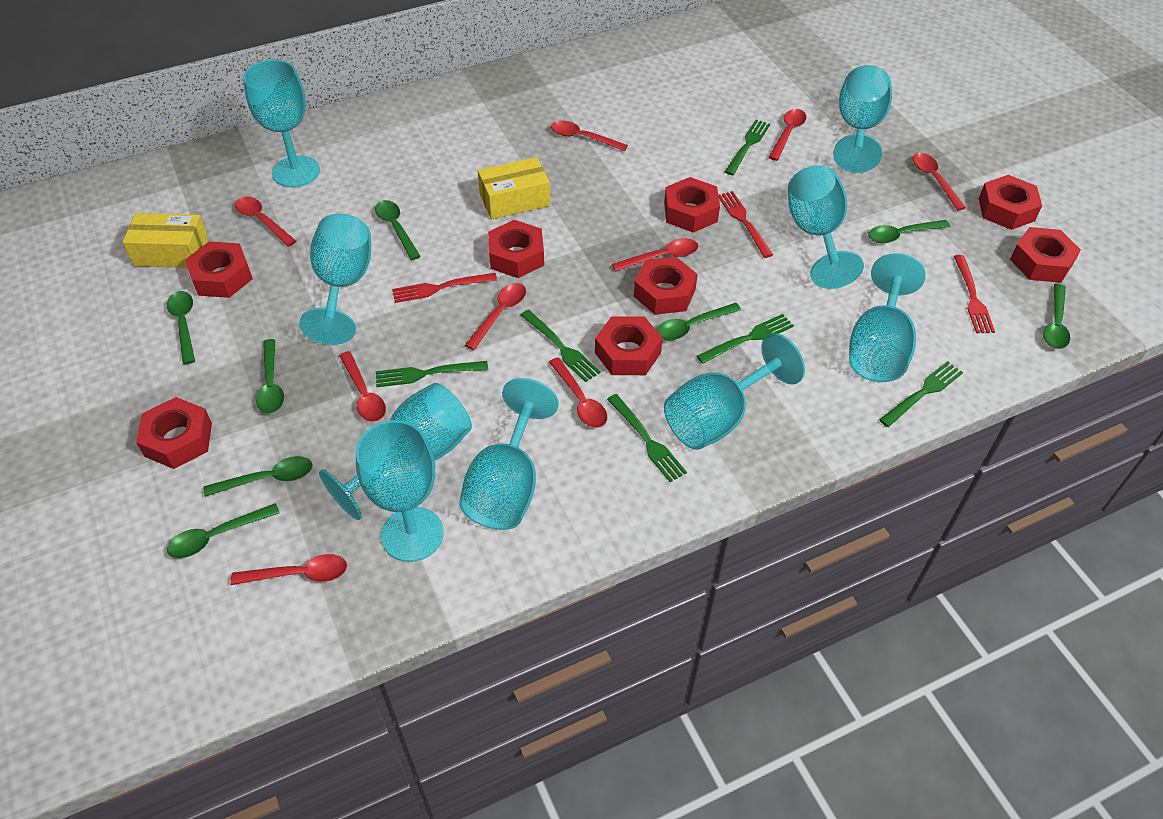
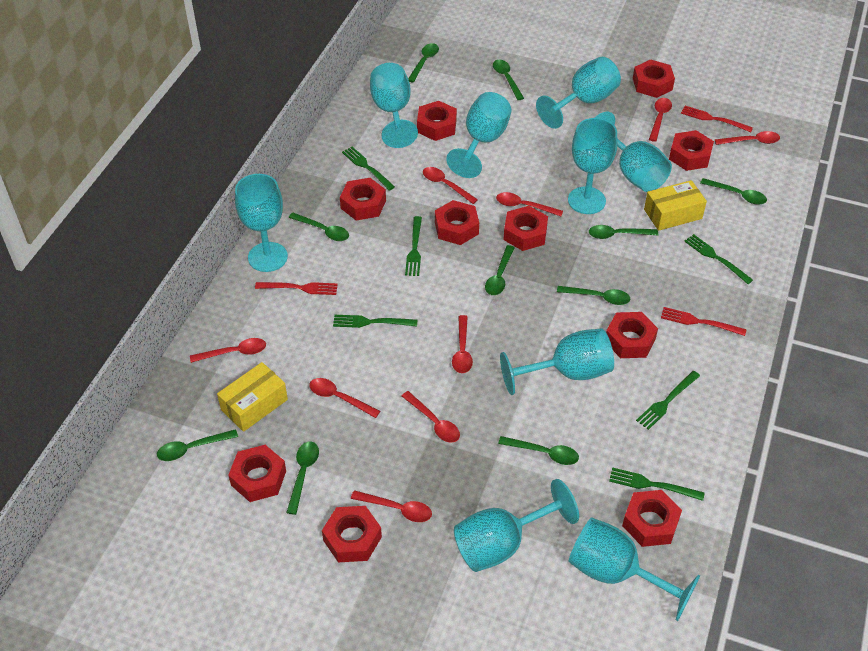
green spoon: 8 -> 10
red nut: 8 -> 10

